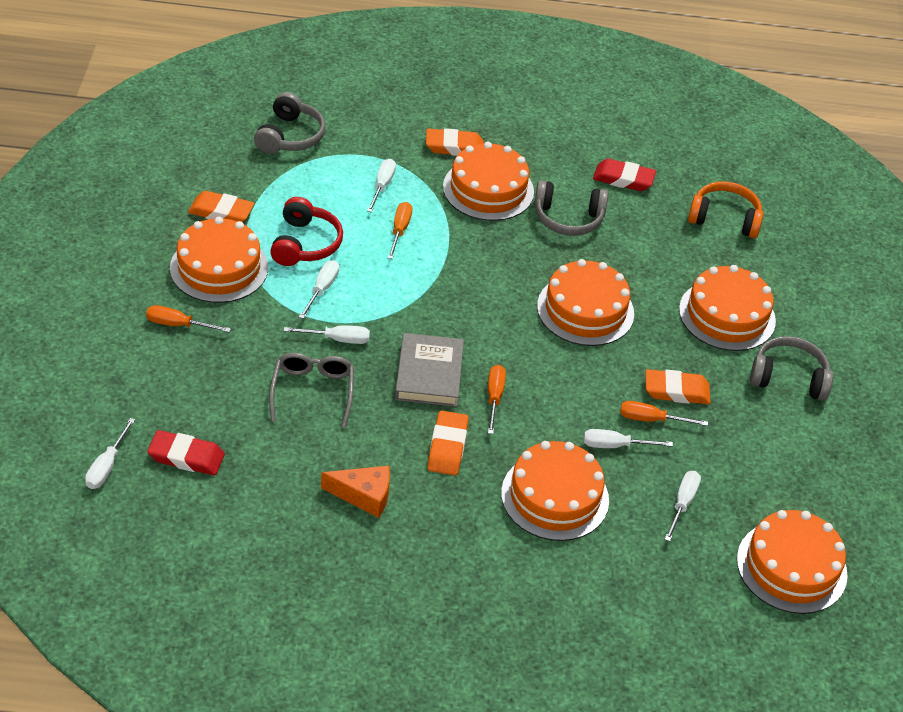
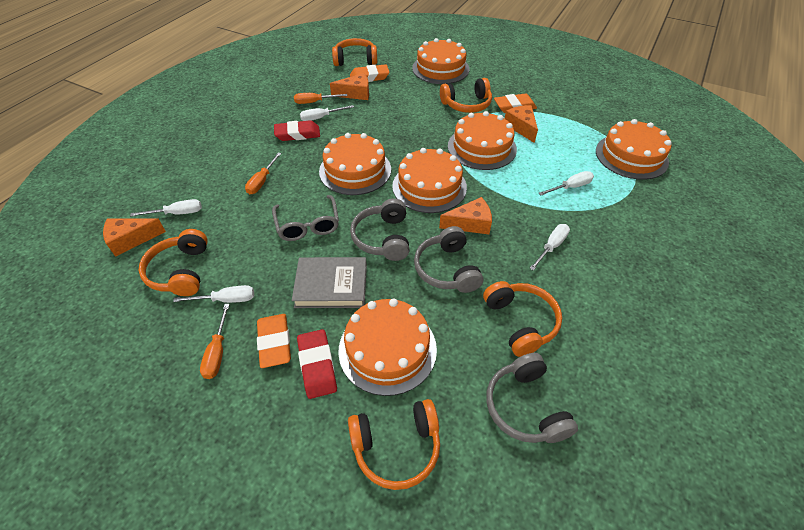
orange cheese: 1 -> 4
orange eraser: 4 -> 3
orange headphones: 1 -> 5
orange screwdriver: 4 -> 3
red headphones: 1 -> 0
white screwdriver: 6 -> 5

